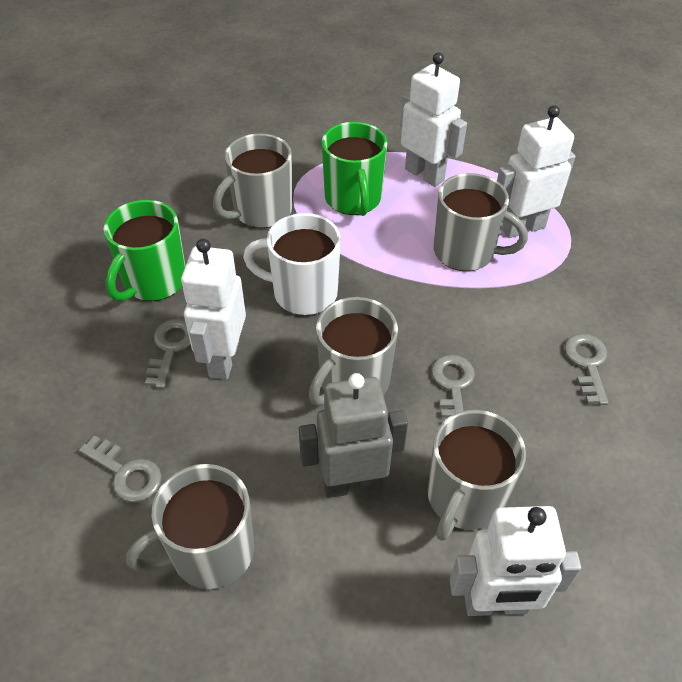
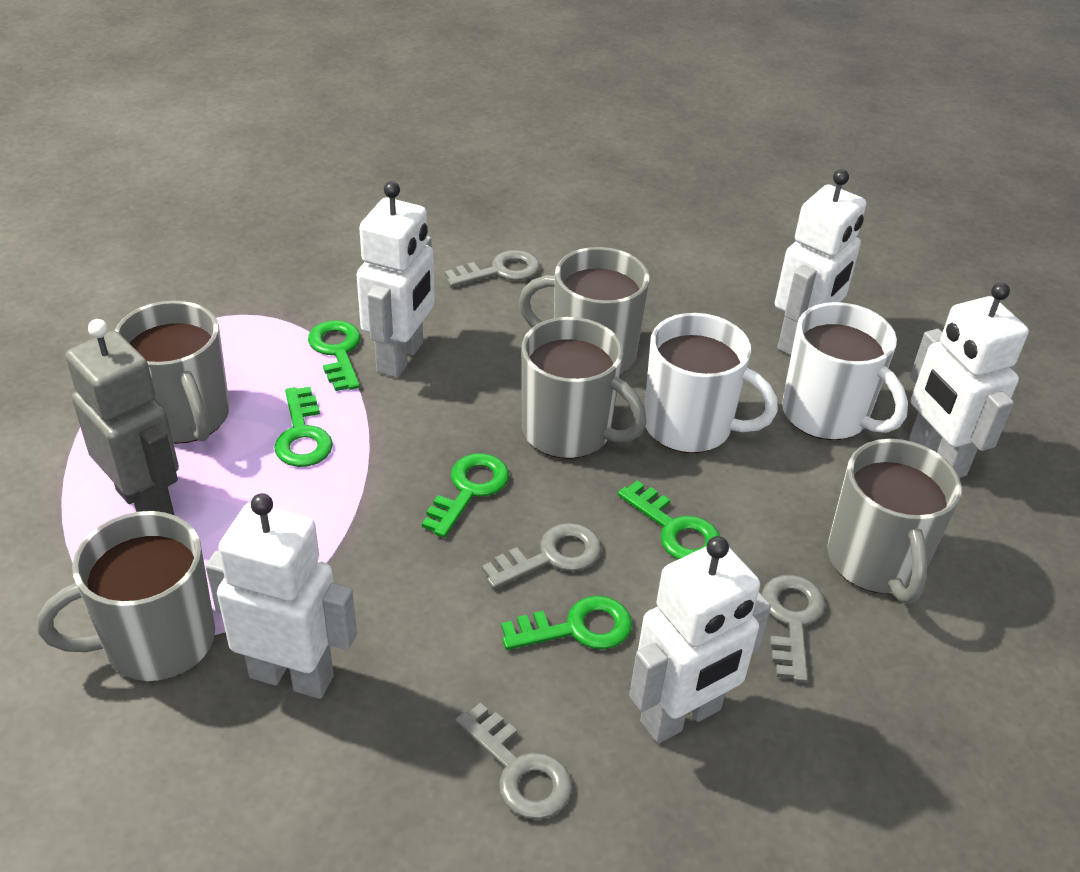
green key: 0 -> 5
green mug: 2 -> 0
white mug: 1 -> 2
white robot: 4 -> 5

